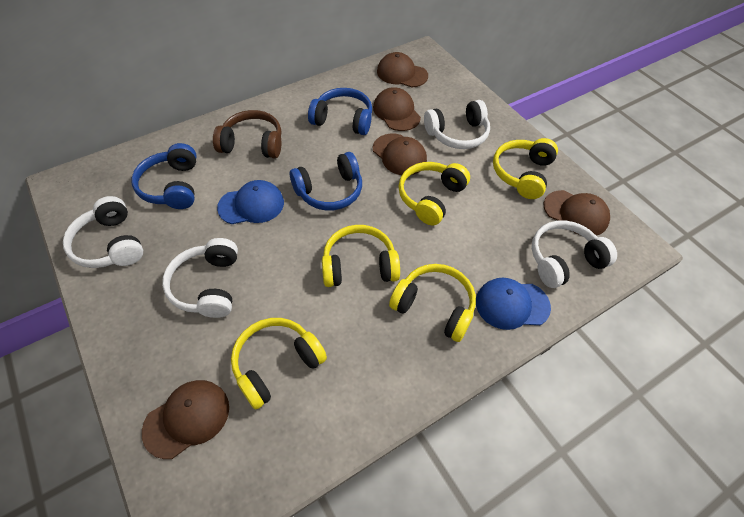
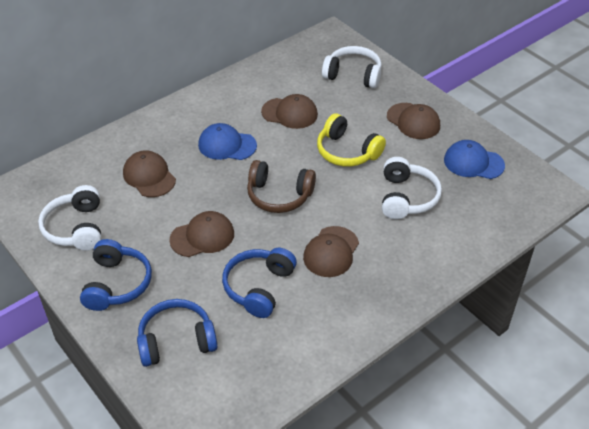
white headphones: 4 -> 3
yellow headphones: 5 -> 1

